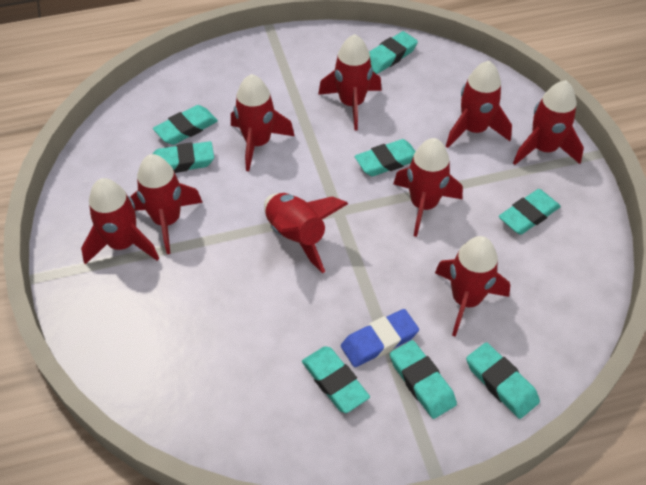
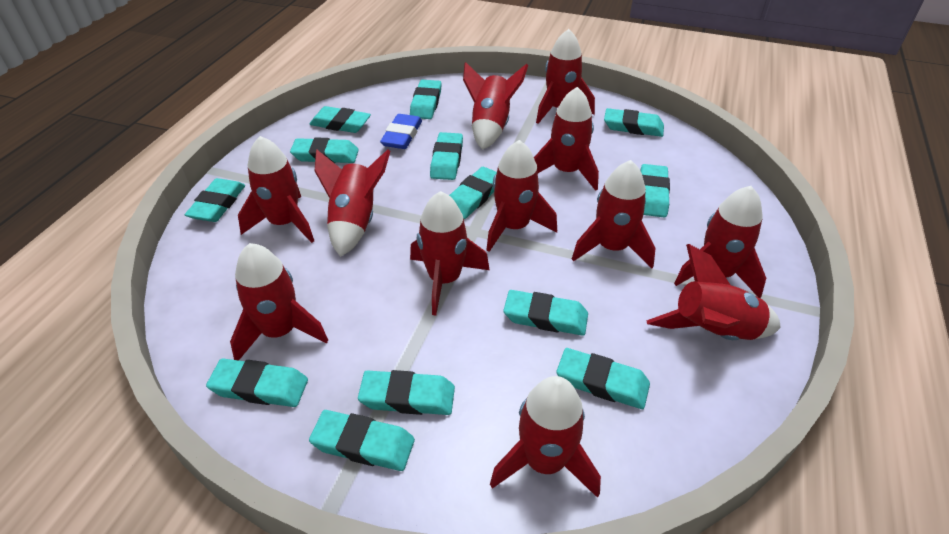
red rocket: 9 -> 12
turquoise eraser: 8 -> 13

